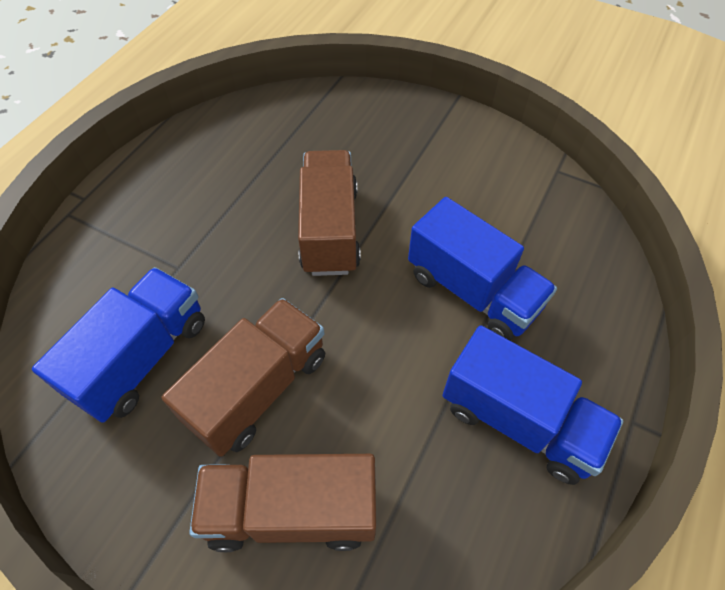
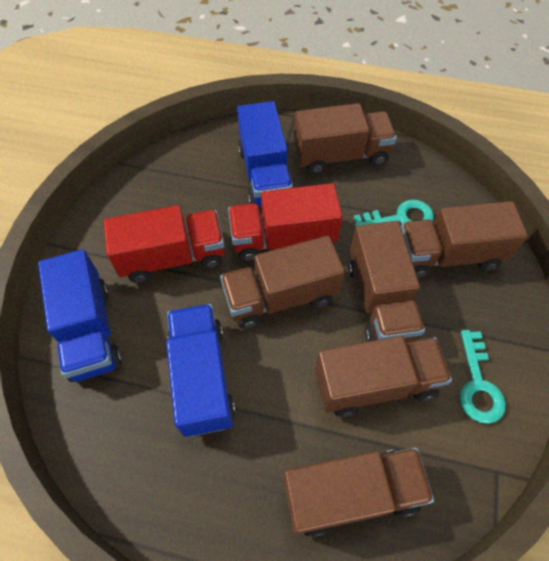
brown truck: 3 -> 6
red truck: 0 -> 2
turquoise key: 0 -> 2

